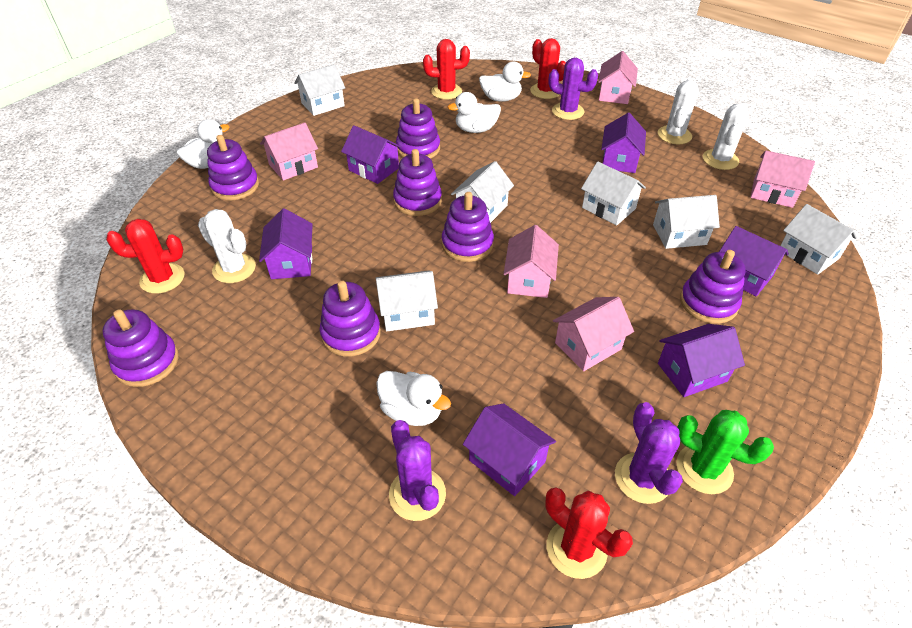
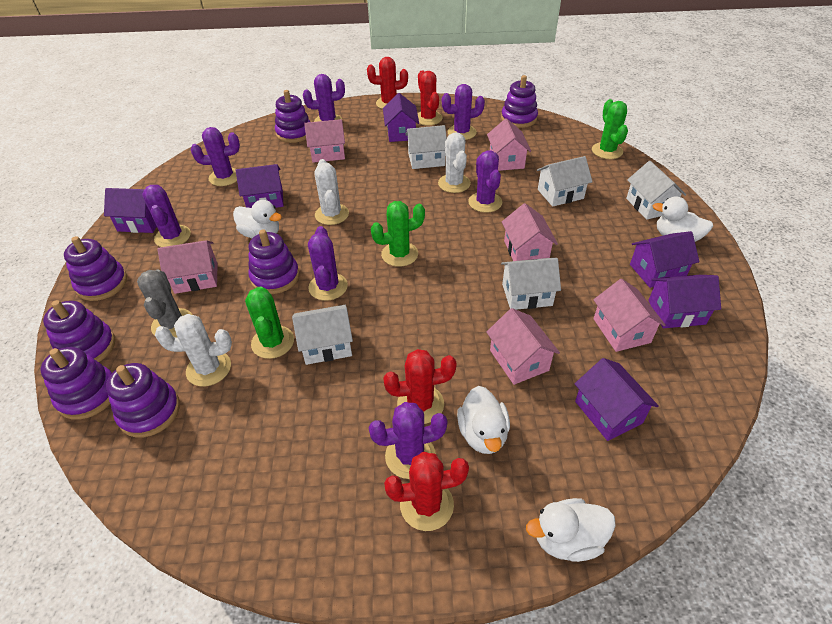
green cactus: 1 -> 3
grey cactus: 0 -> 1
pink house: 5 -> 6
purple cactus: 3 -> 7
white house: 6 -> 5

